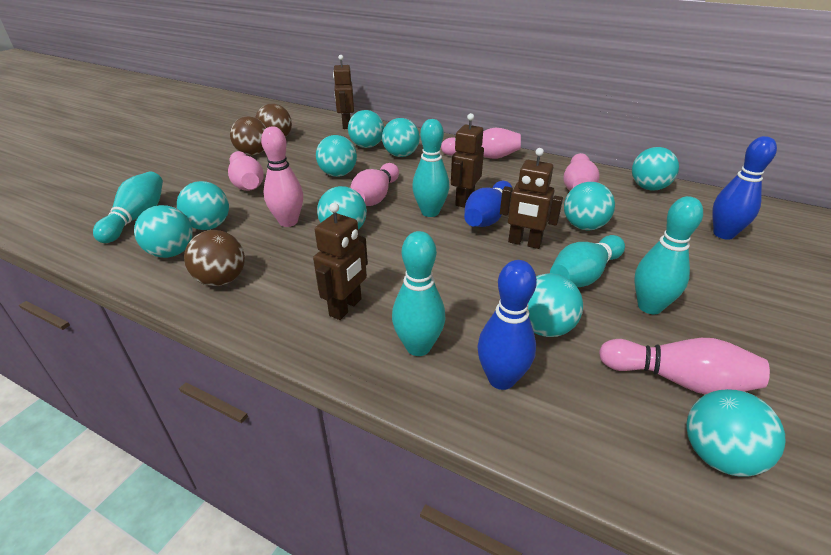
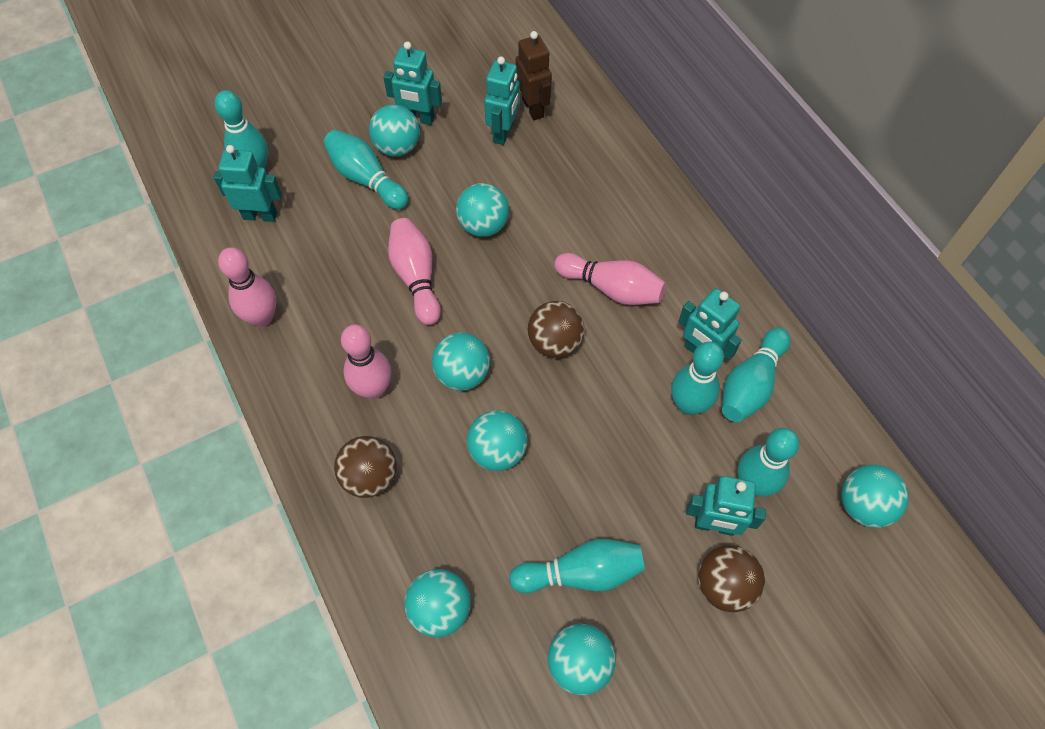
blue bowling pin: 3 -> 0
brown robot: 4 -> 1
pink bowling pin: 6 -> 4
turquoise ball: 10 -> 7
turquoise bowling pin: 5 -> 6
turquoise robot: 0 -> 5

